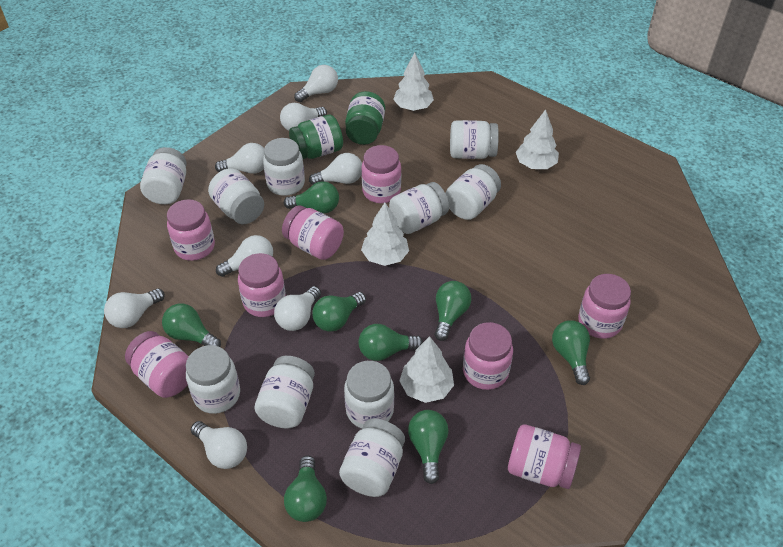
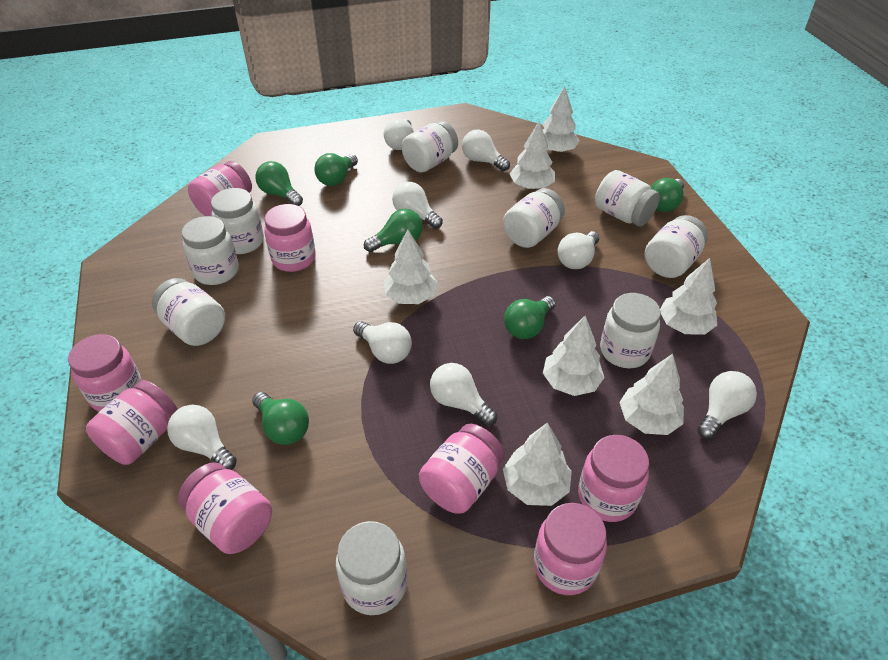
green jar: 2 -> 0
green light bulb: 8 -> 6
white jar: 10 -> 9
white tree: 4 -> 7

